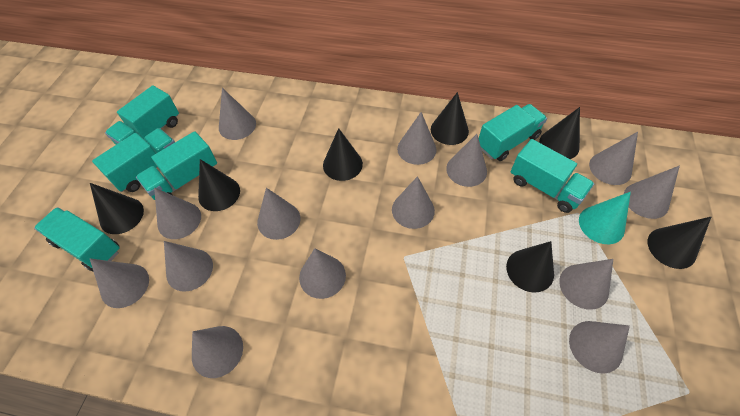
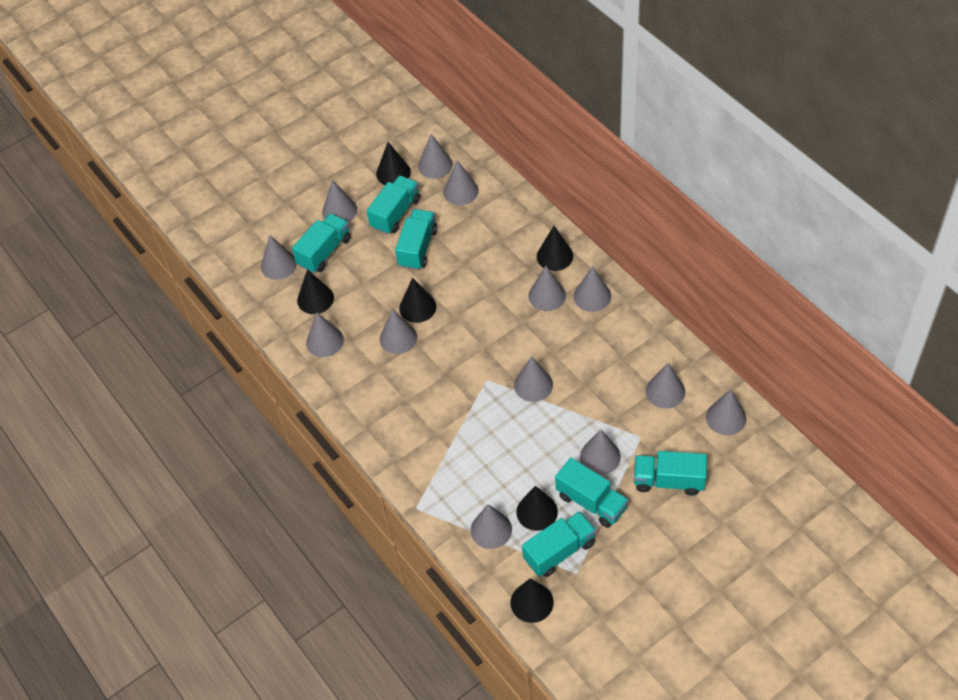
black cone: 7 -> 6
grey cone: 14 -> 13
turquoise cone: 1 -> 0

